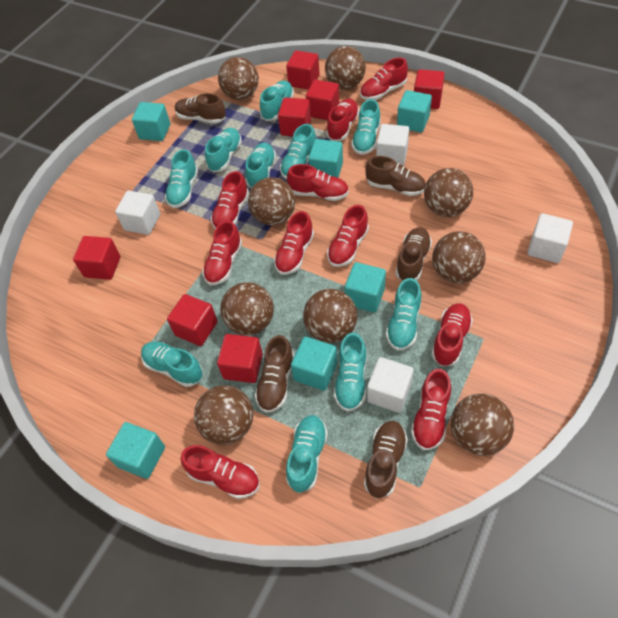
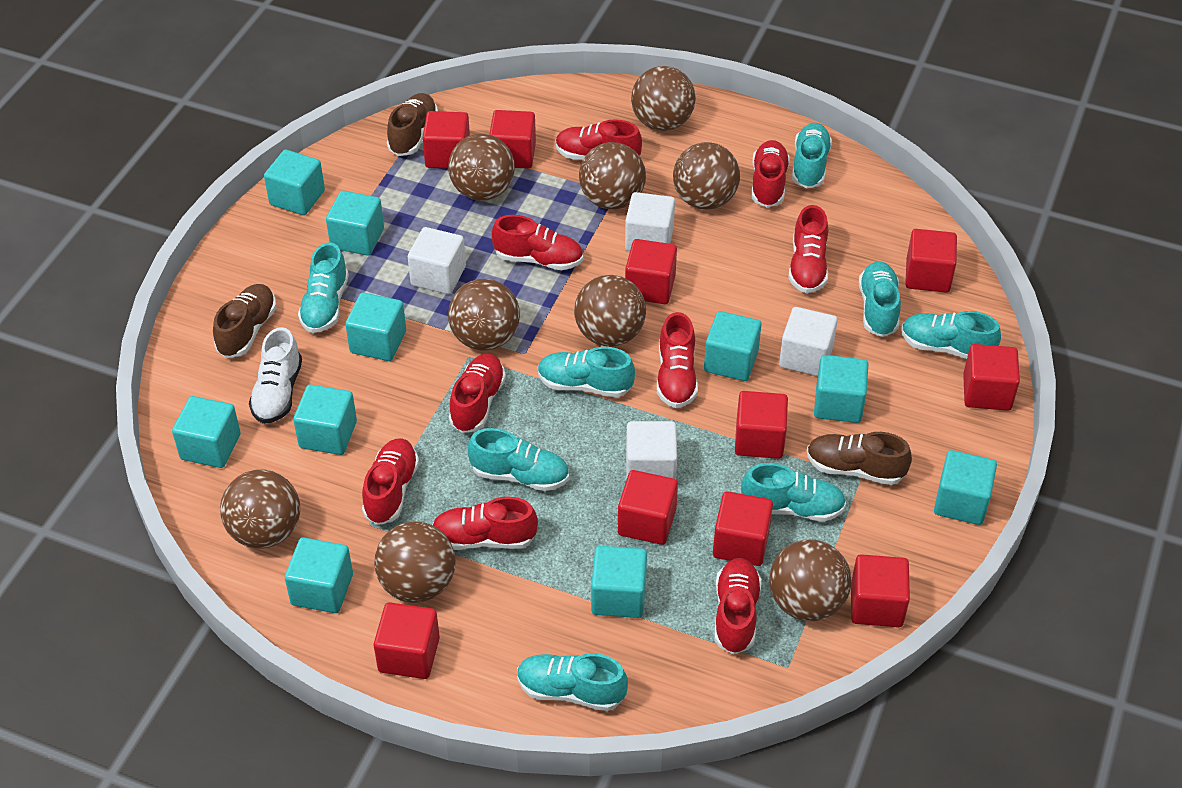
brown shoe: 5 -> 3
red cube: 7 -> 10
red shoe: 10 -> 9
turquoise cube: 6 -> 10
turquoise shoe: 10 -> 8
white shoe: 0 -> 1

